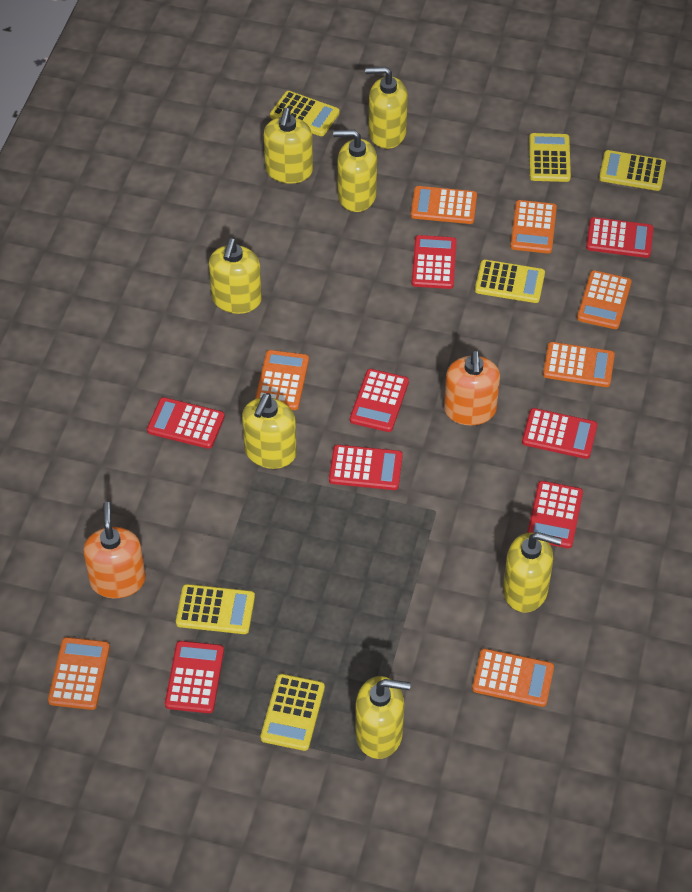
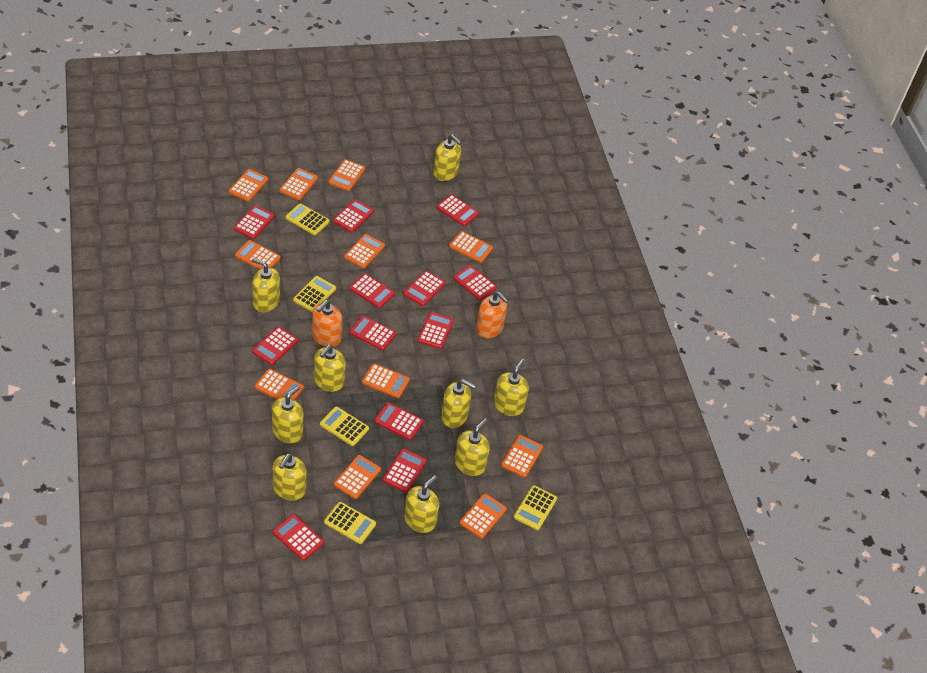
orange calculator: 7 -> 11
red calculator: 8 -> 12
yellow calculator: 6 -> 5
yellow soap dispenser: 7 -> 9

